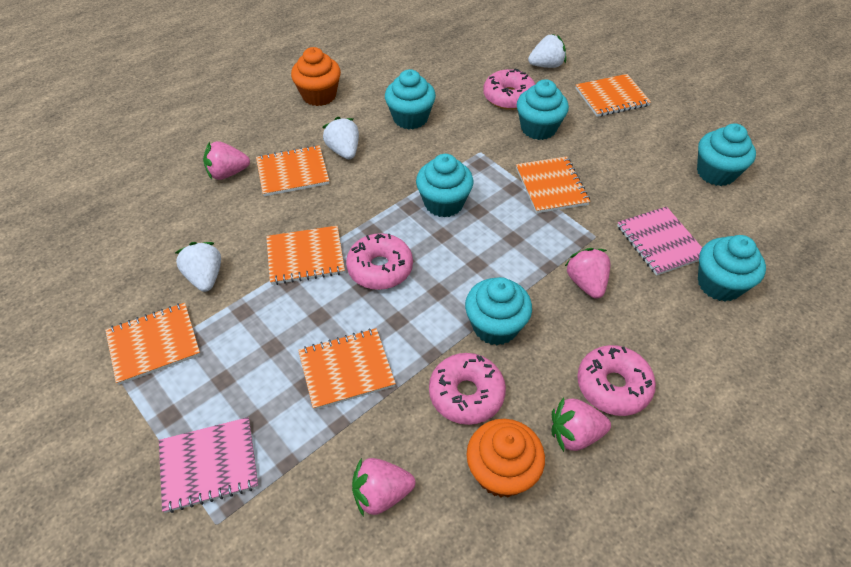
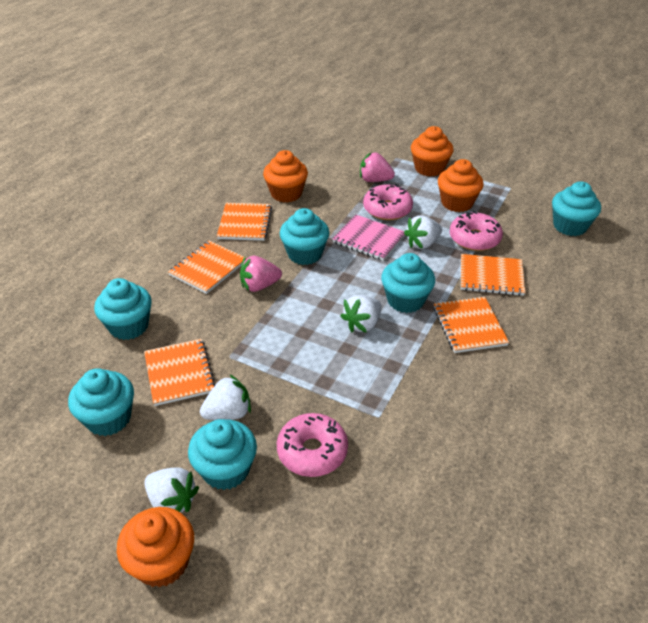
orange cupcake: 2 -> 4
orange notebook: 6 -> 5
pink donut: 4 -> 3
pink notebook: 2 -> 1
pink strawberry: 4 -> 2
white strawberry: 3 -> 4

